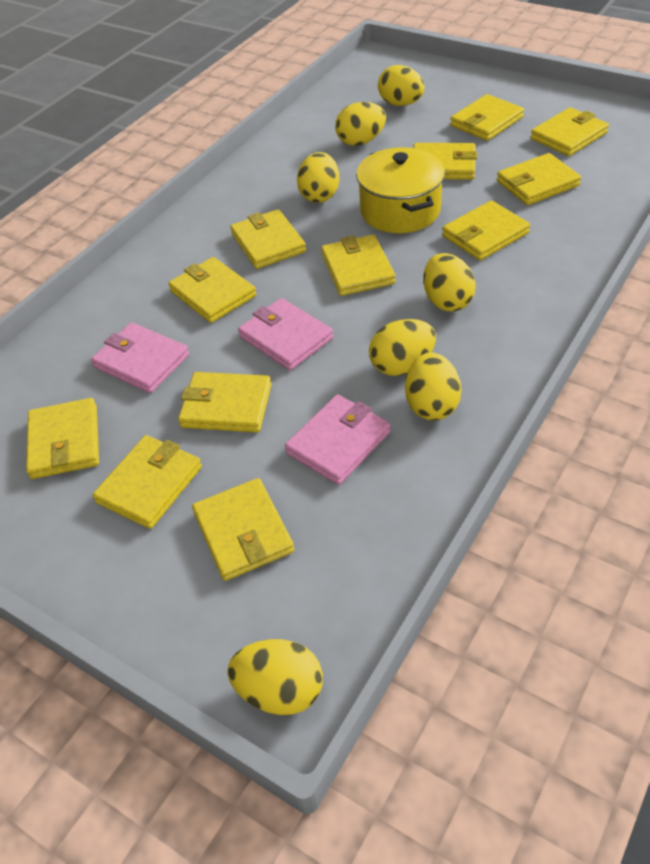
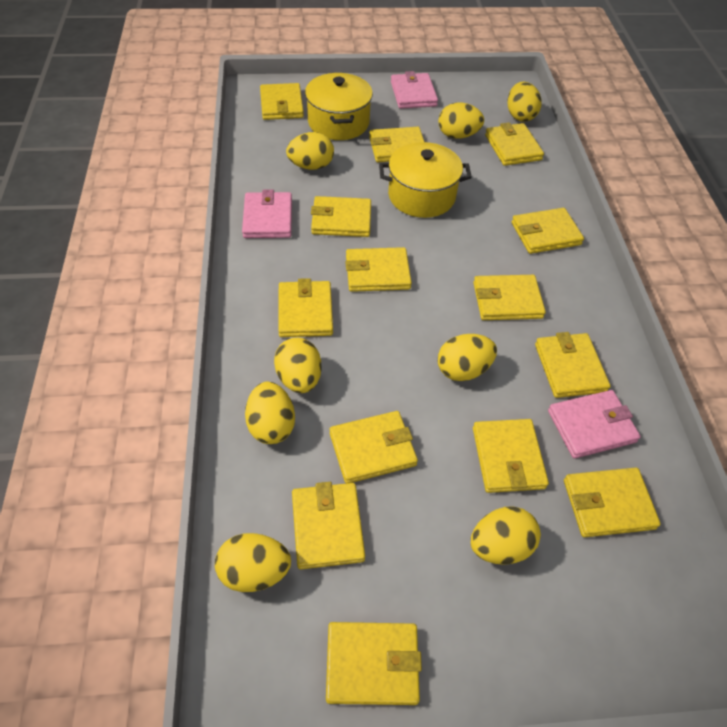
yellow egg: 7 -> 8
yellow pot: 1 -> 2
yellow wallet: 12 -> 14

